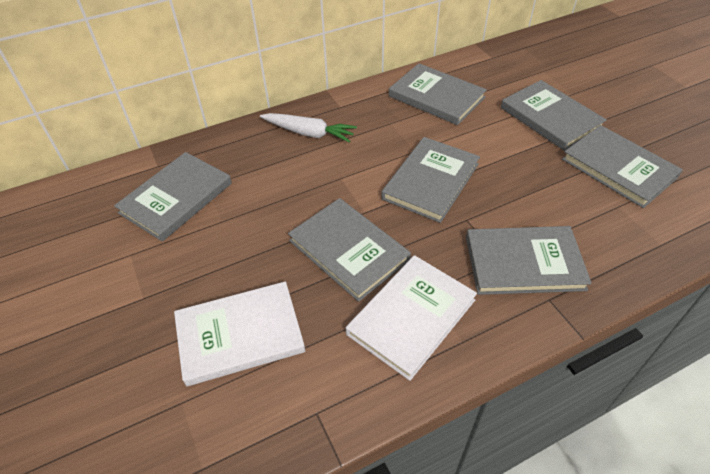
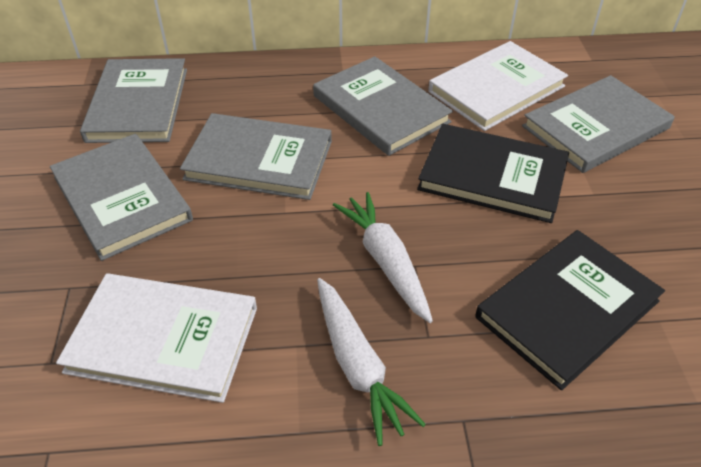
black book: 0 -> 2
grey book: 7 -> 5
white carrot: 1 -> 2

